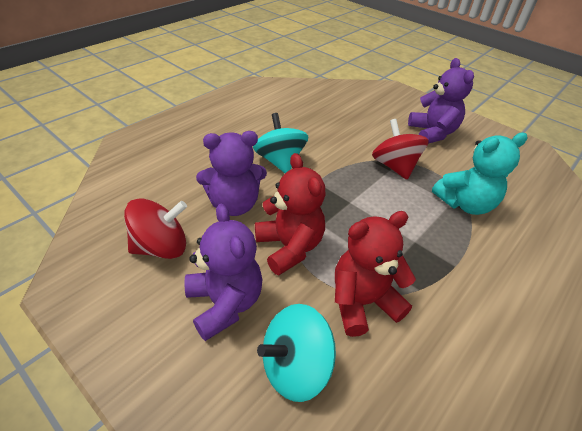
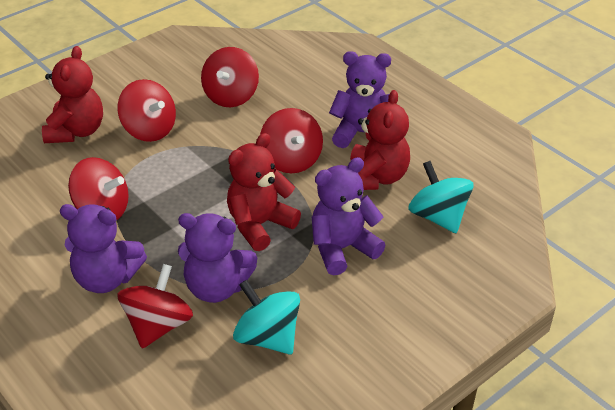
purple teddy bear: 3 -> 4
red spinning top: 2 -> 5
red teddy bear: 2 -> 3
turquoise teddy bear: 1 -> 0

